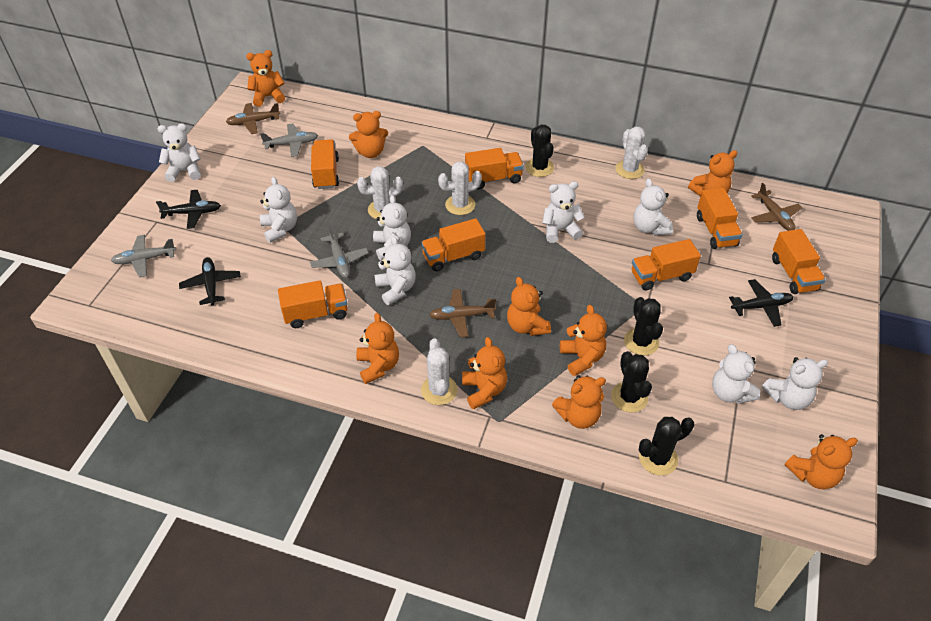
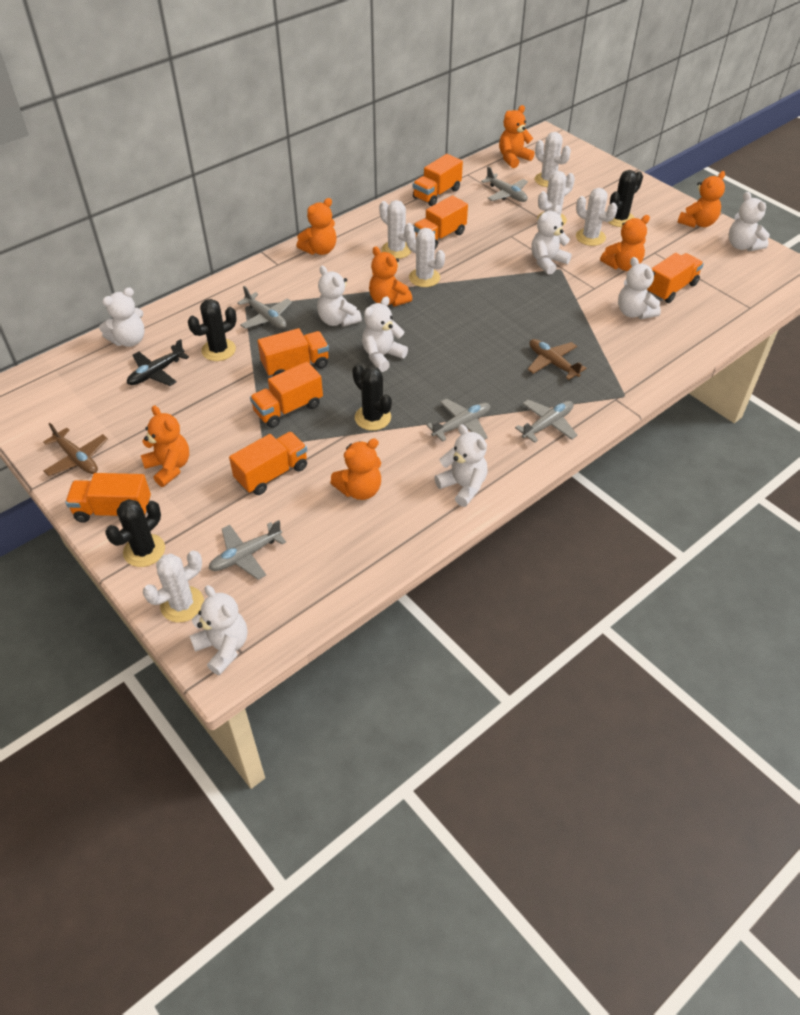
black plane: 3 -> 1
brown plane: 3 -> 2
grey plane: 3 -> 5
orange teddy bear: 9 -> 7
white cactus: 4 -> 6

